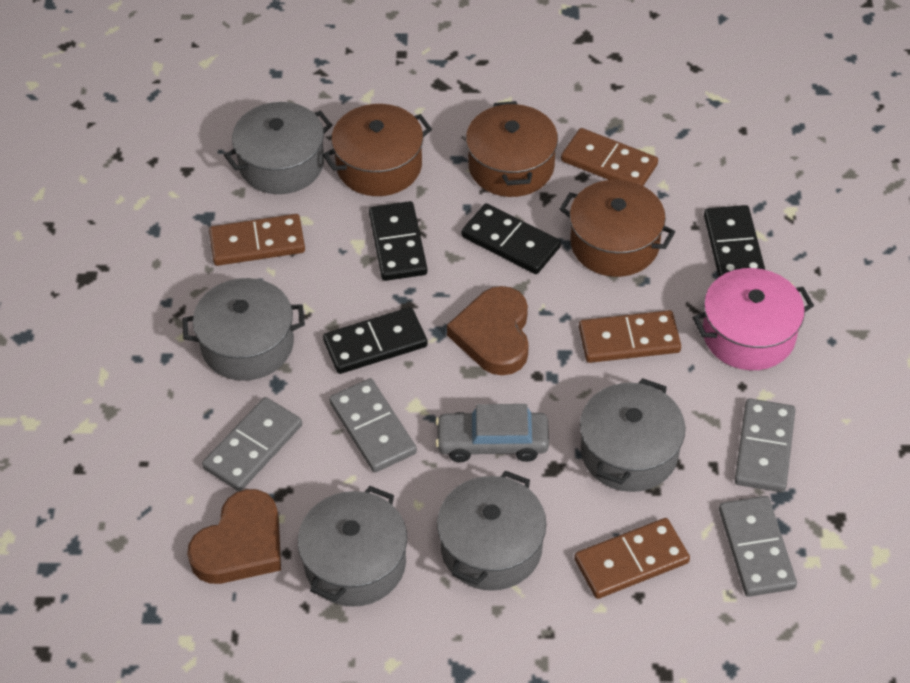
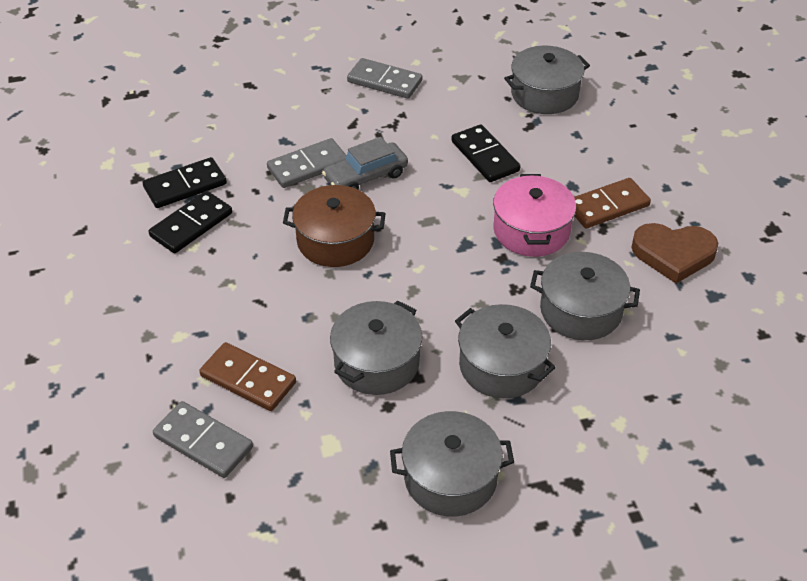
black domino: 4 -> 3
brown domino: 4 -> 2
brown heart: 2 -> 1
brown pot: 3 -> 1
grey domino: 4 -> 3

